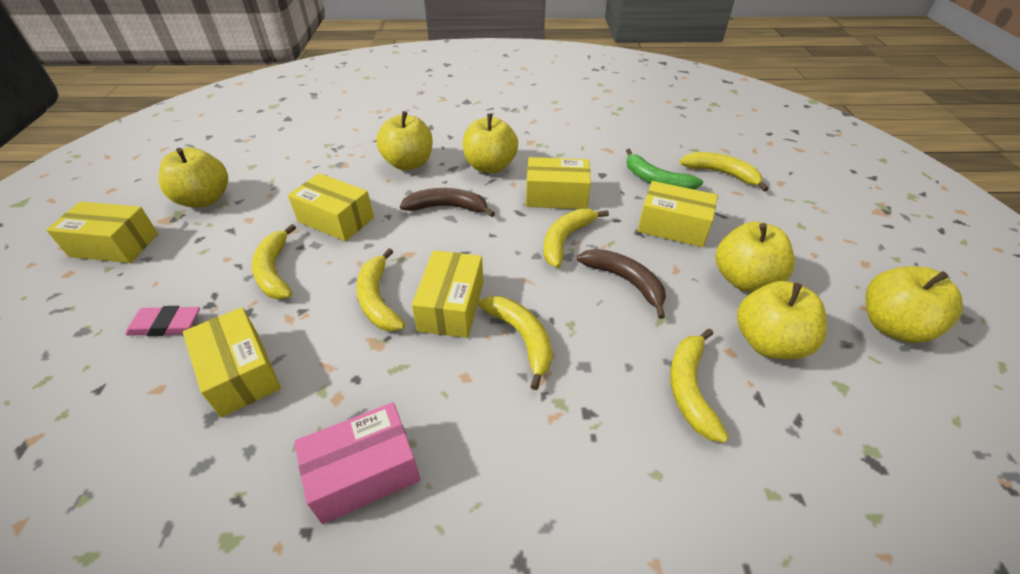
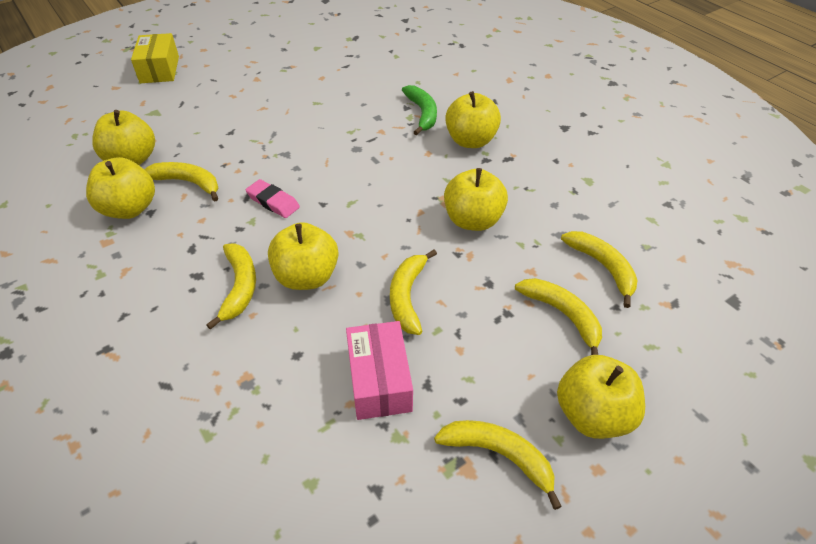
brown banana: 2 -> 0
yellow box: 6 -> 1

